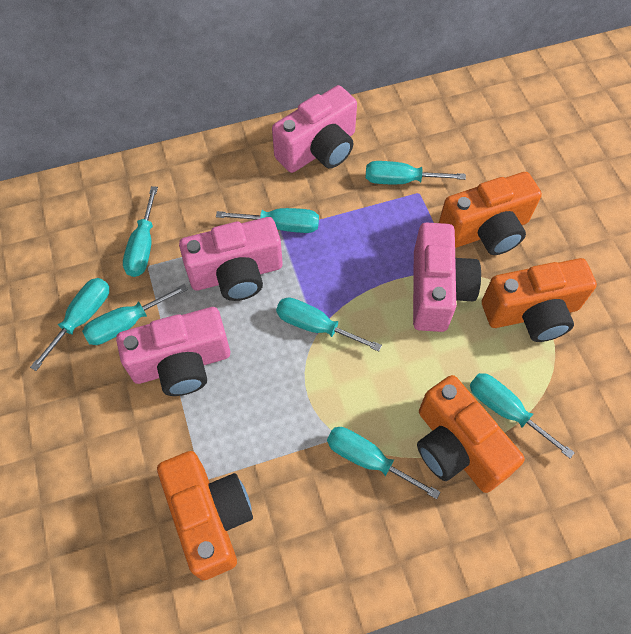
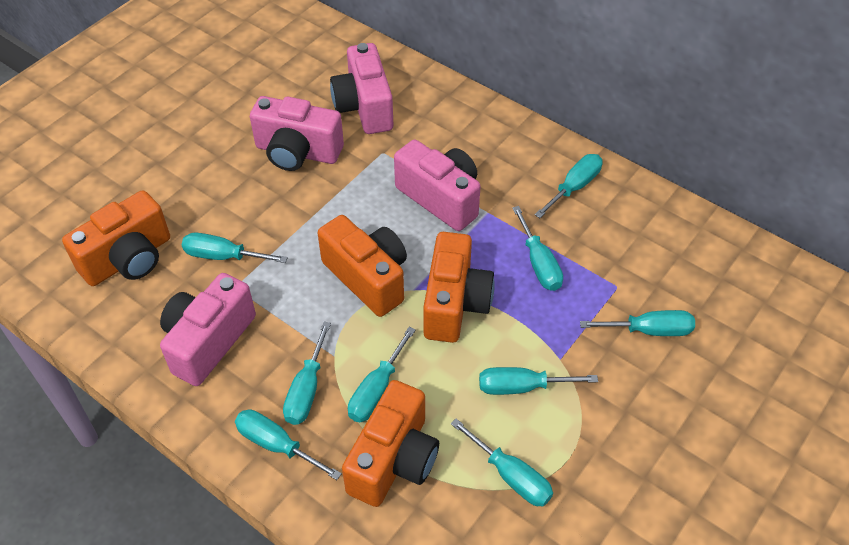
turquoise screwdriver: 8 -> 9

